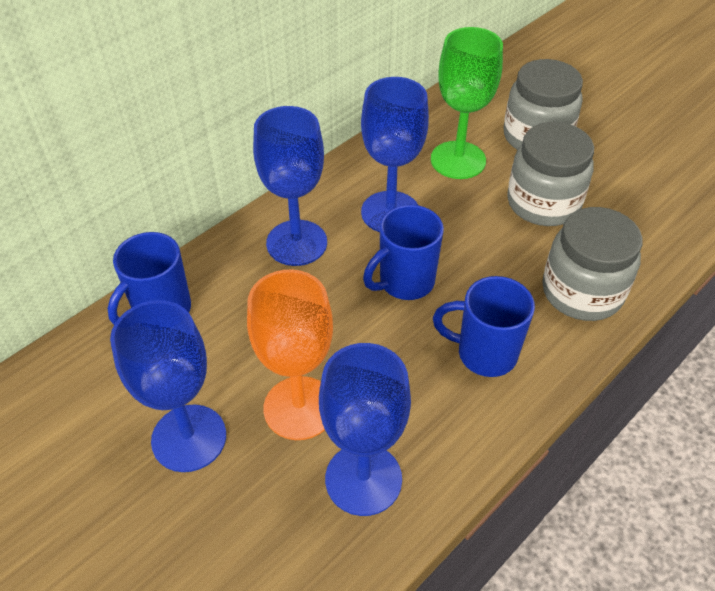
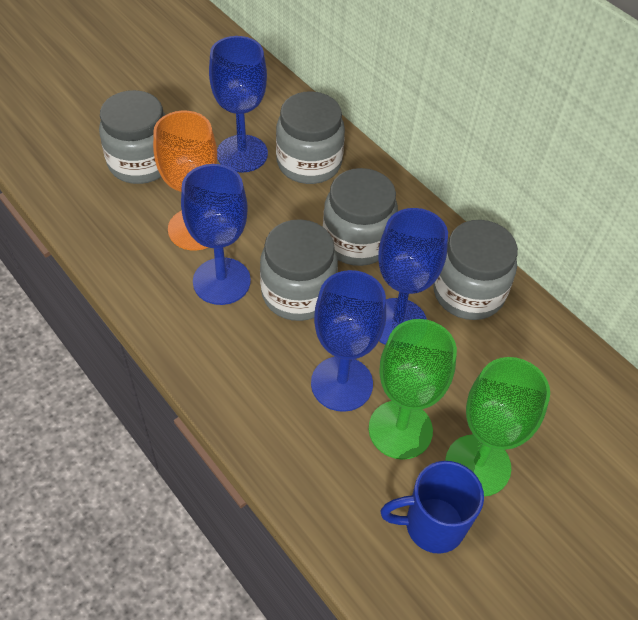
blue mug: 3 -> 1
green goblet: 1 -> 2
grey jar: 3 -> 5

